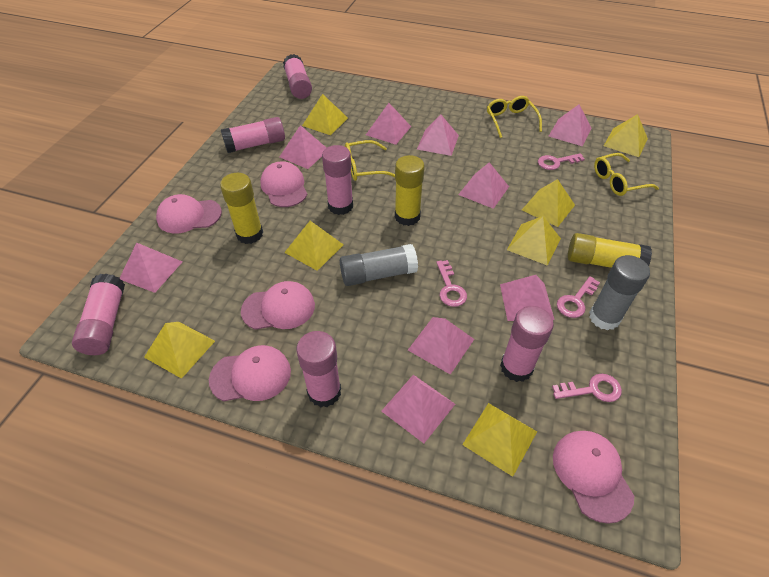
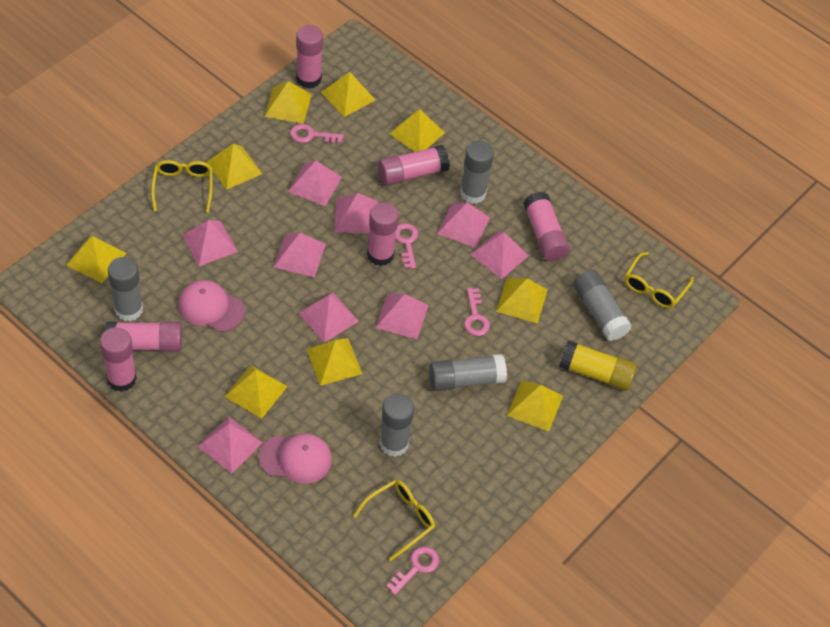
grey glue stick: 2 -> 5
pink cap: 5 -> 2
yellow glue stick: 3 -> 1
yellow pyramid: 7 -> 9

